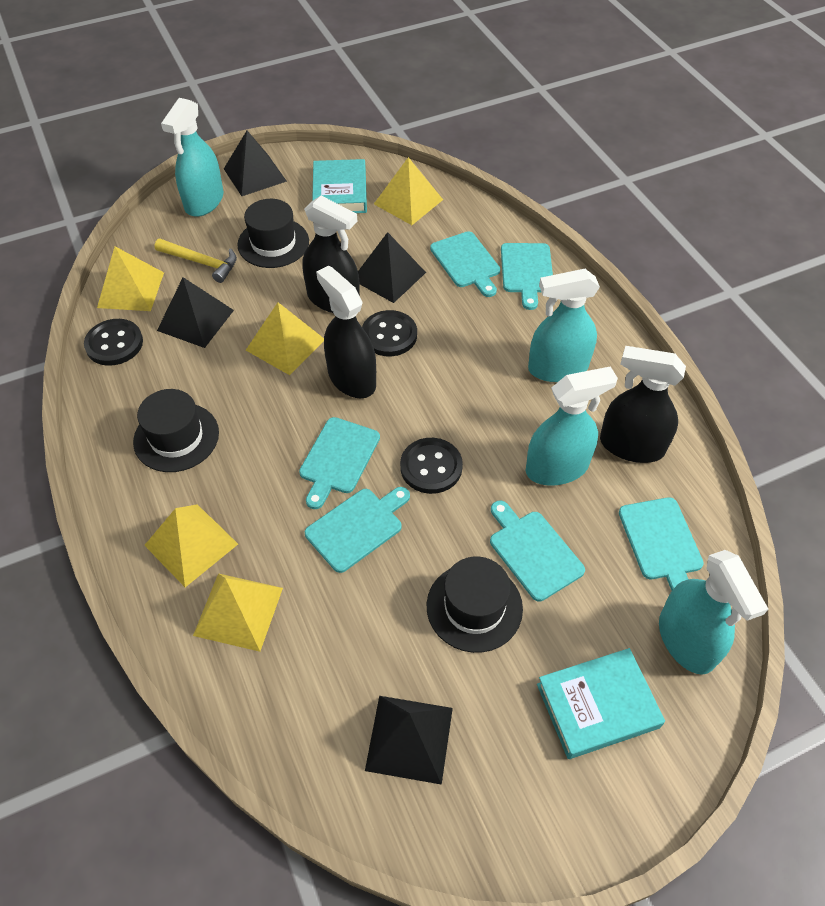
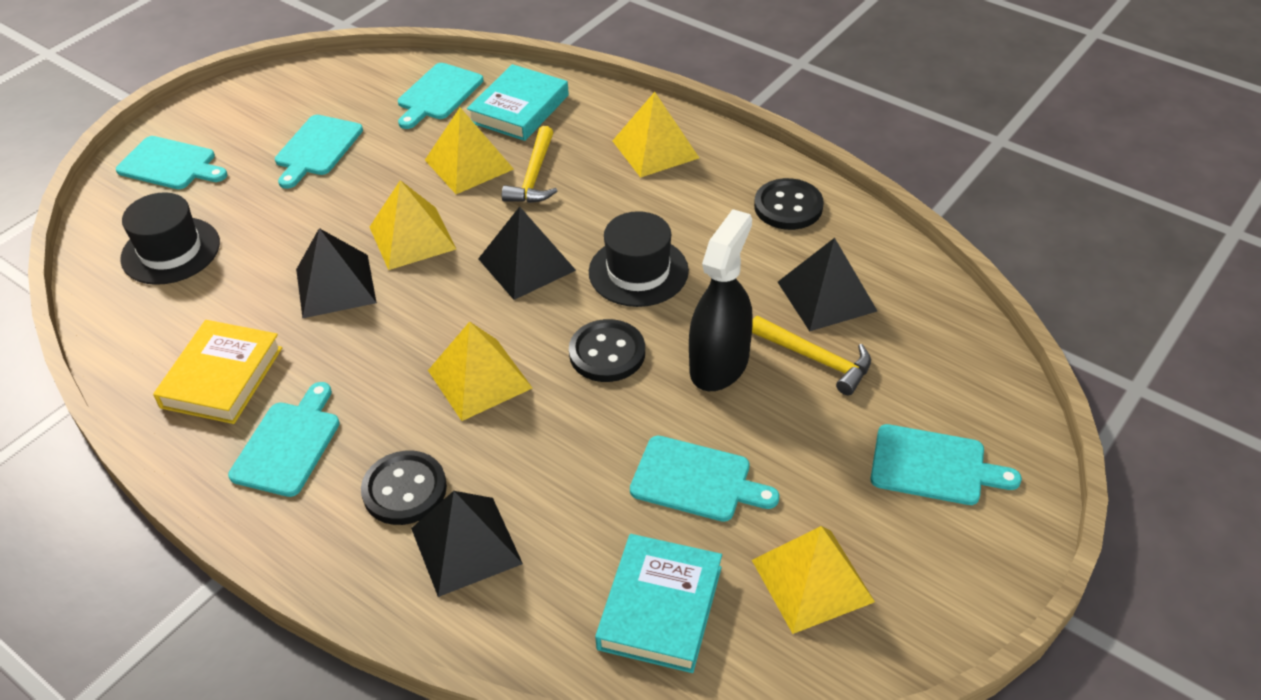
black hat: 3 -> 2
black spray bottle: 3 -> 1
turquoise spray bottle: 4 -> 0
yellow book: 0 -> 1
yellow hammer: 1 -> 2

